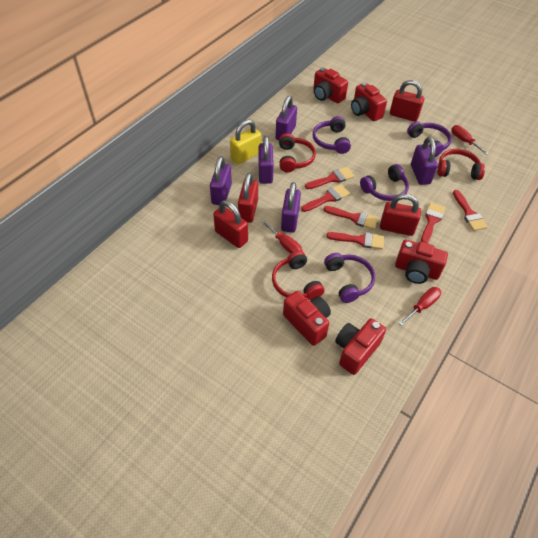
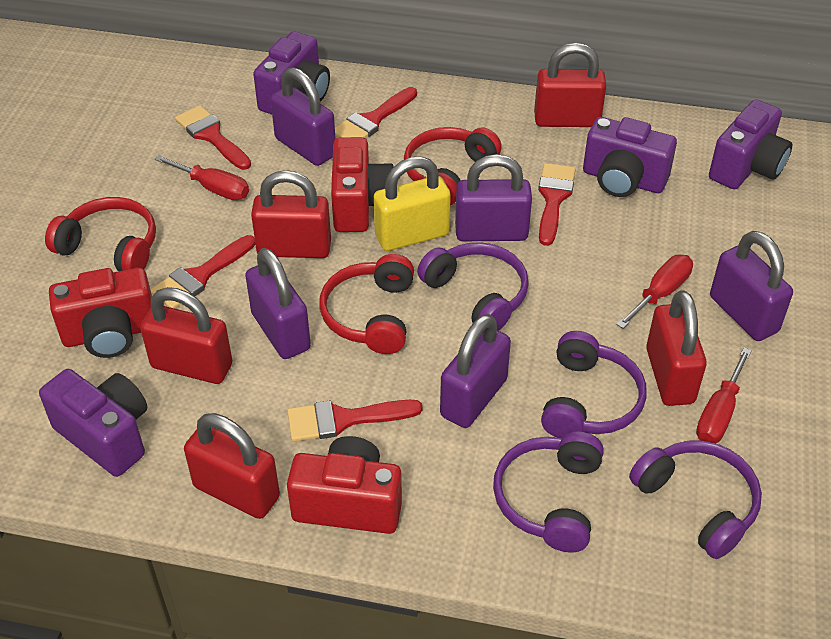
purple camera: 0 -> 4
red brush: 6 -> 5
red camera: 5 -> 3
red padlock: 4 -> 5

